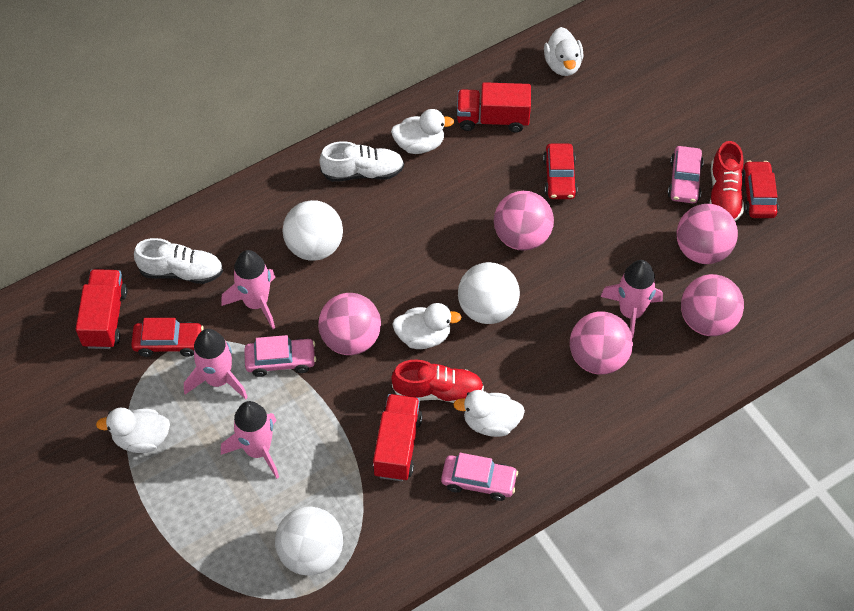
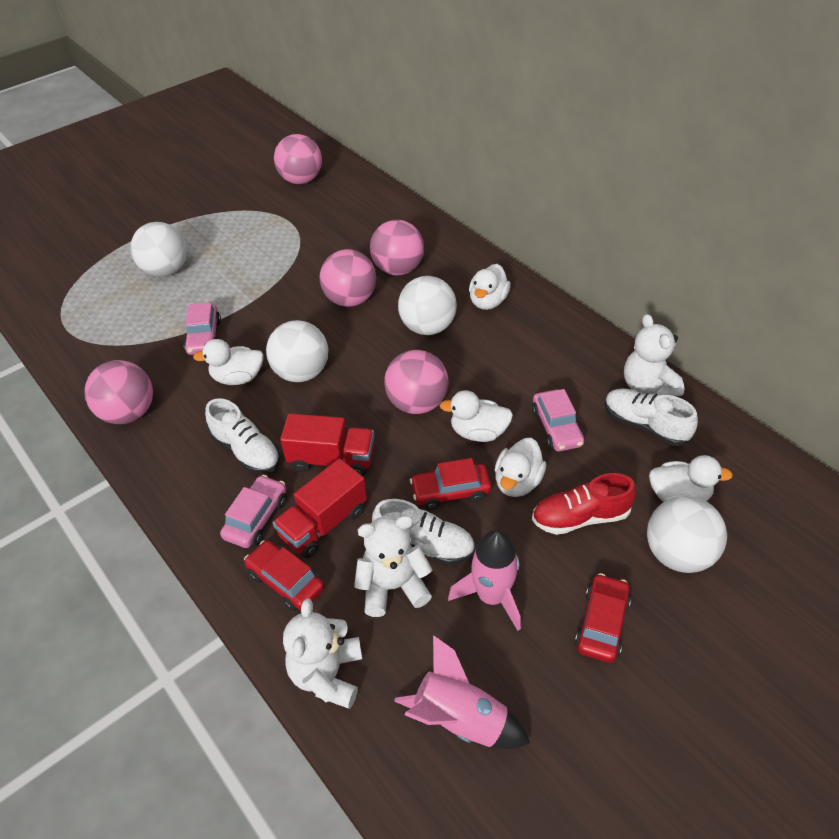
pink rocket: 4 -> 2
red shoe: 2 -> 1
red truck: 3 -> 2
white ball: 3 -> 4
white shoe: 2 -> 3
white teddy bear: 0 -> 3

